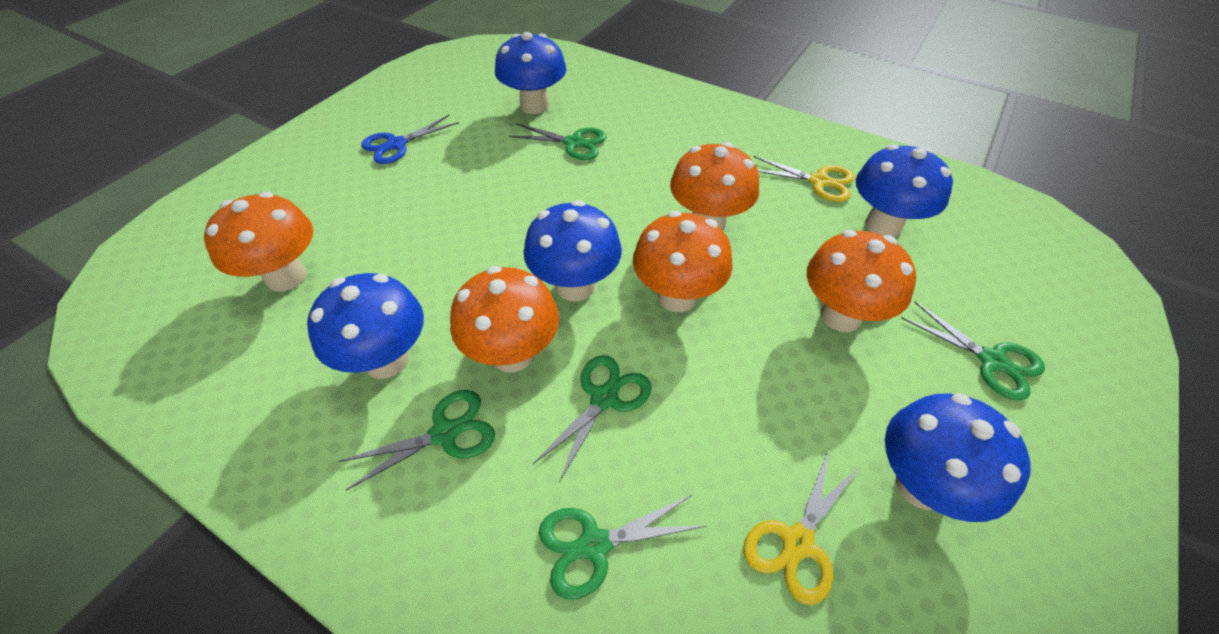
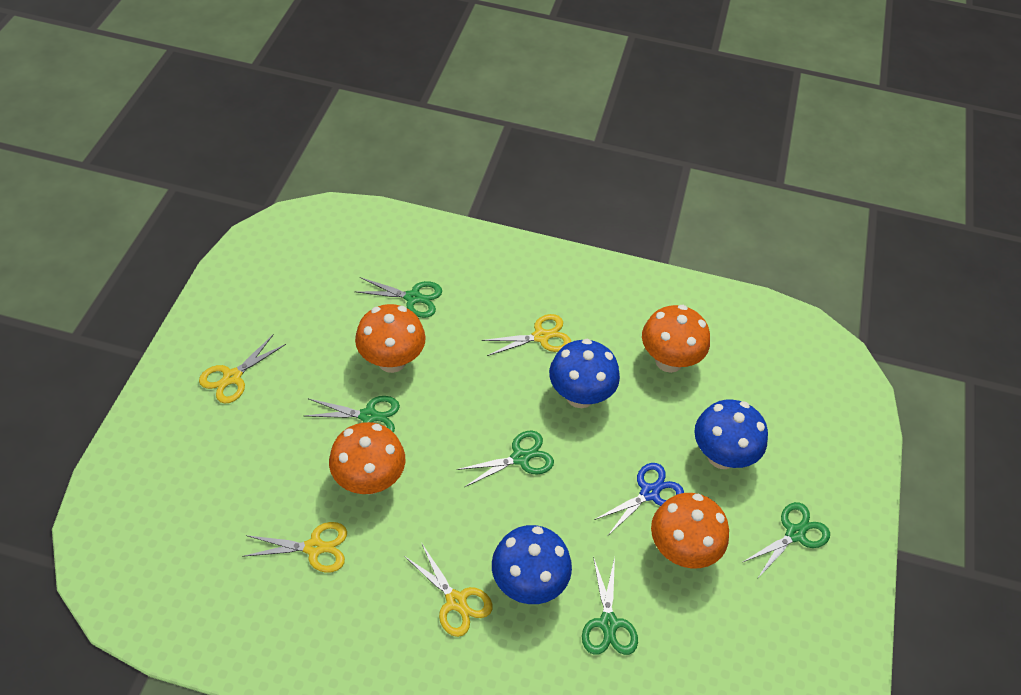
blue mushroom: 5 -> 3
orange mushroom: 5 -> 4
yellow scissors: 2 -> 4

